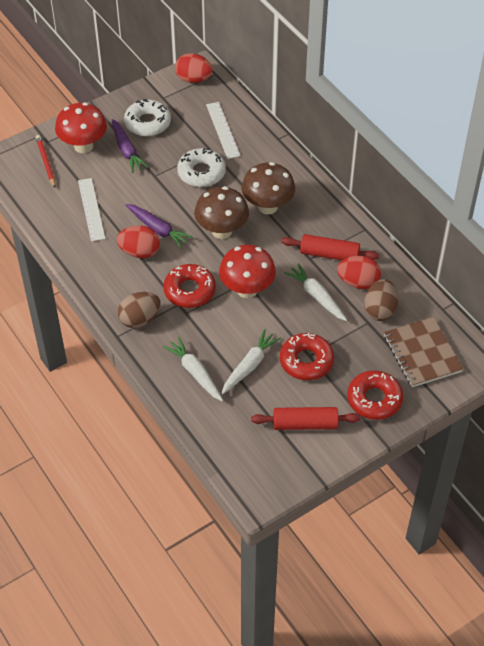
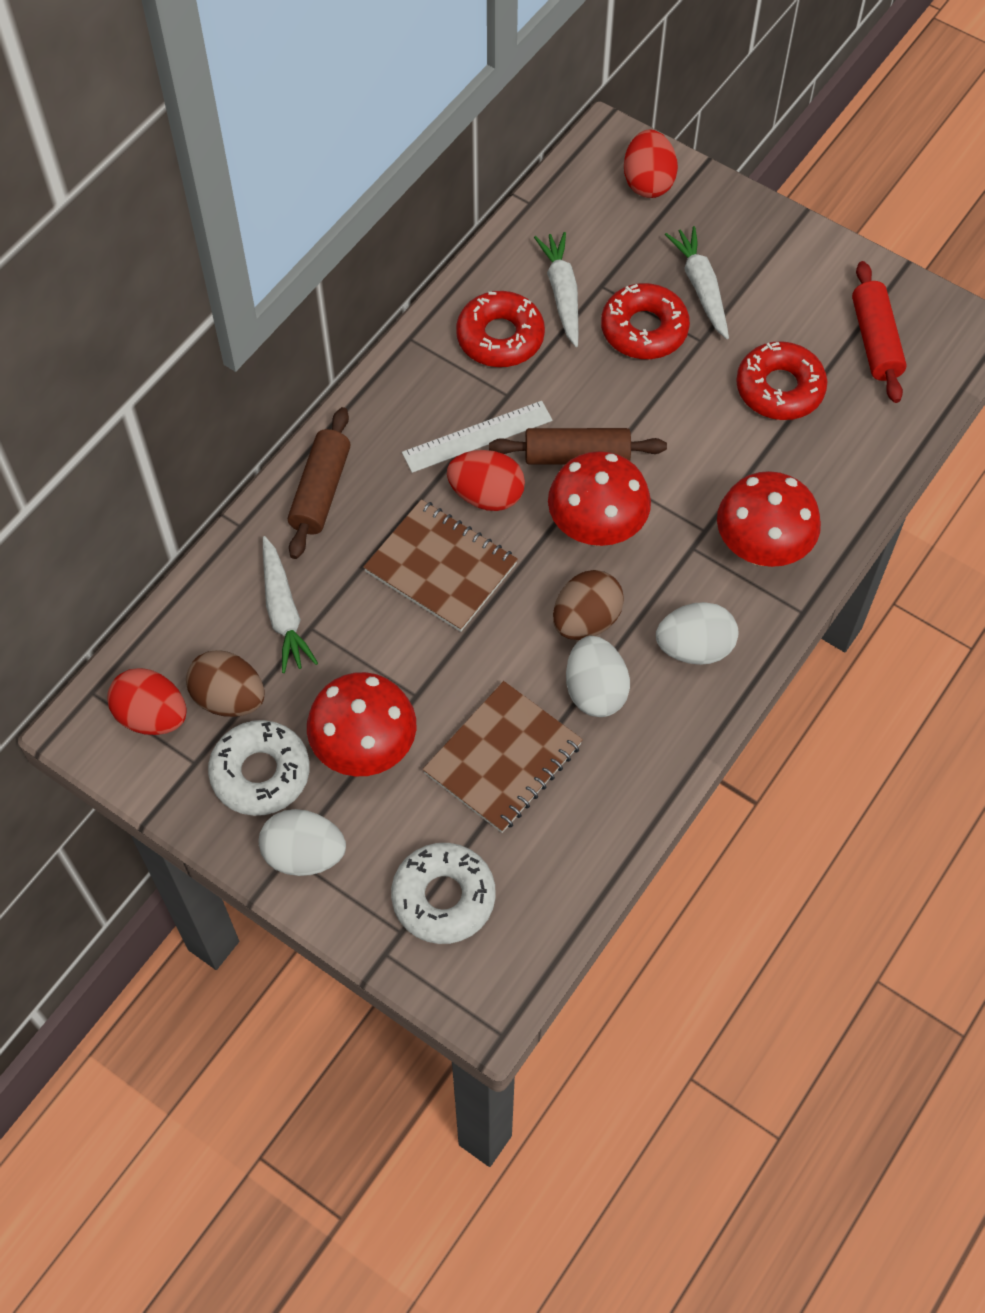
brown mushroom: 2 -> 0
brown notebook: 1 -> 2
brown rolling pin: 0 -> 2
purple carrot: 2 -> 0
red mushroom: 2 -> 3
red pencil: 1 -> 0
red rolling pin: 2 -> 1
white egg: 0 -> 3
white ruler: 2 -> 1

